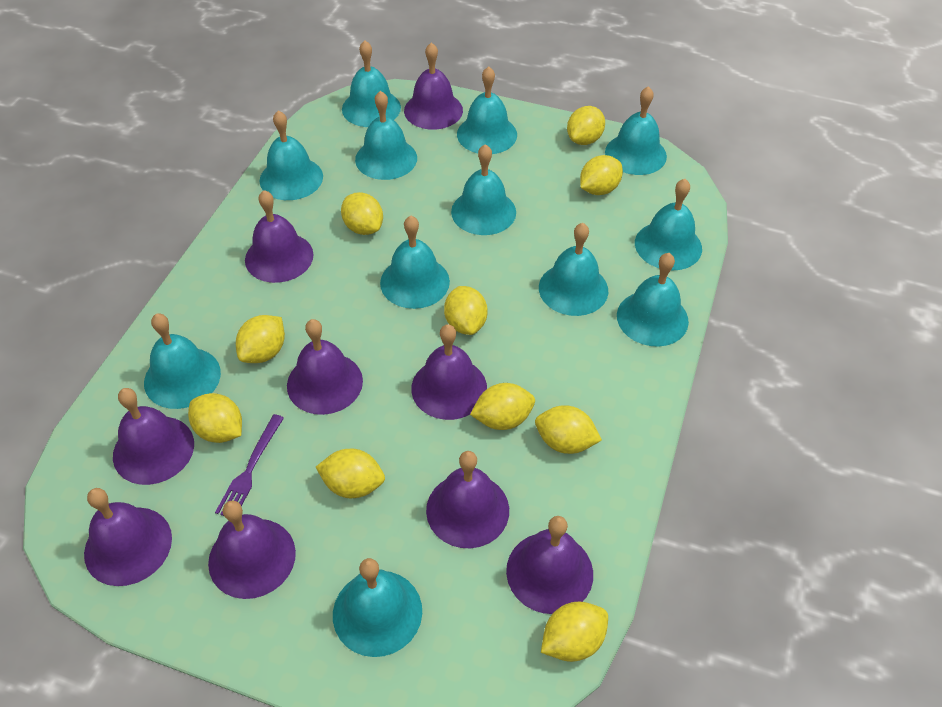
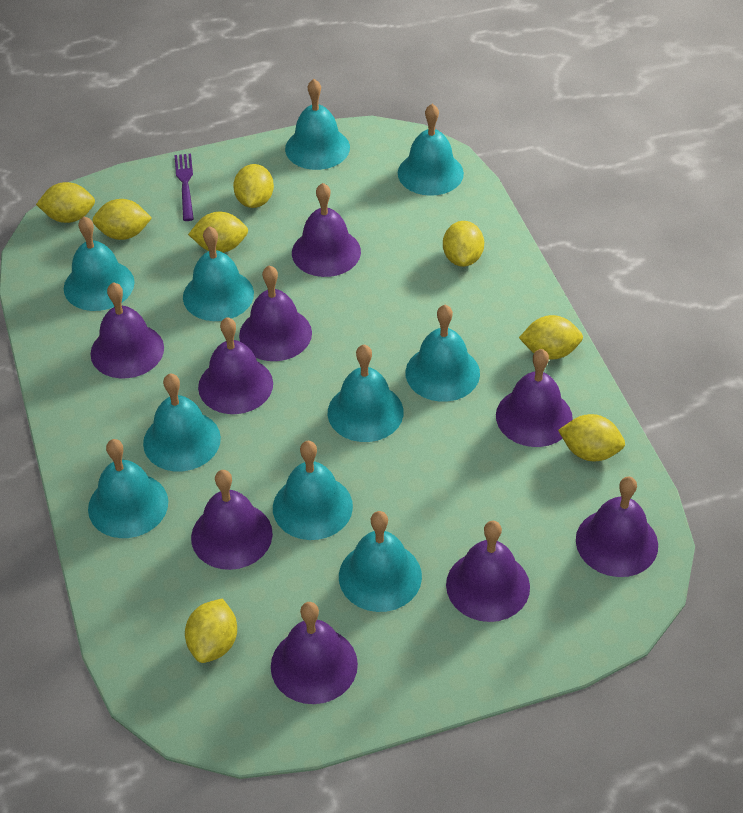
turquoise bell: 12 -> 10
yellow lemon: 10 -> 8

